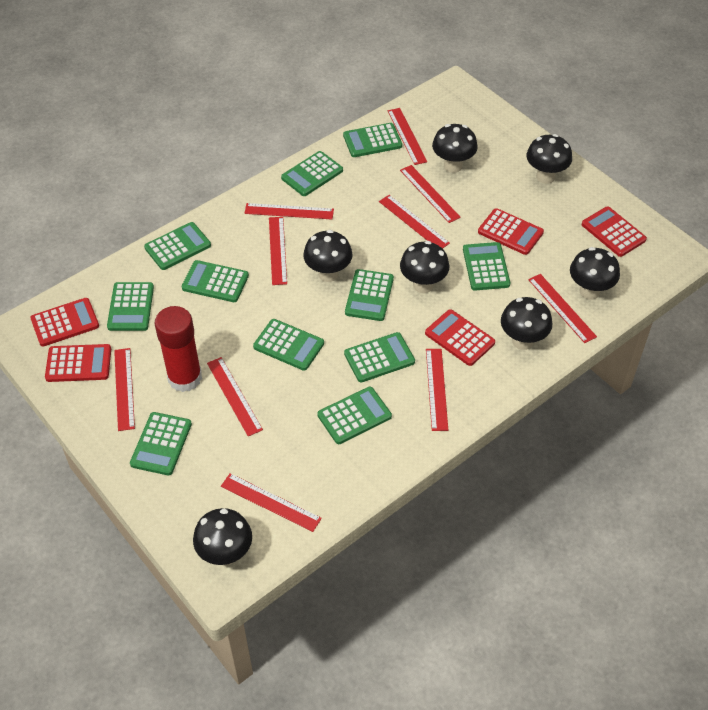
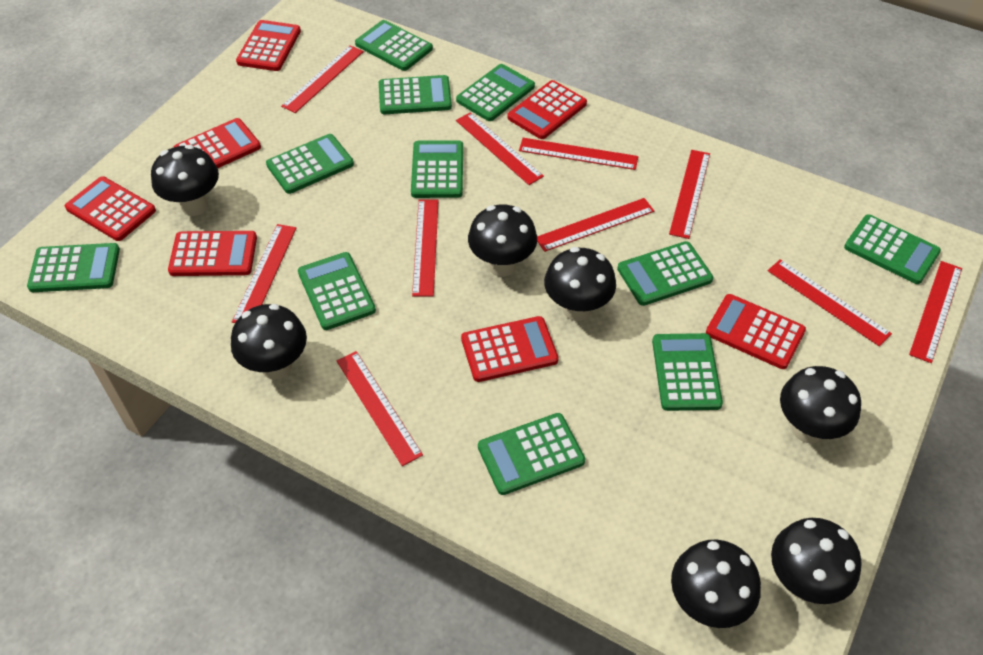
red calculator: 5 -> 7
red glue stick: 1 -> 0

